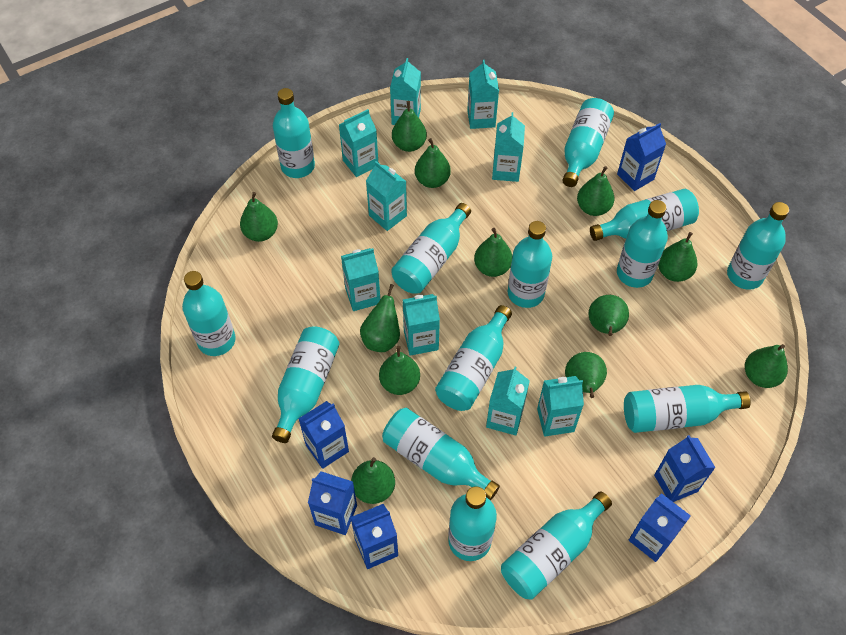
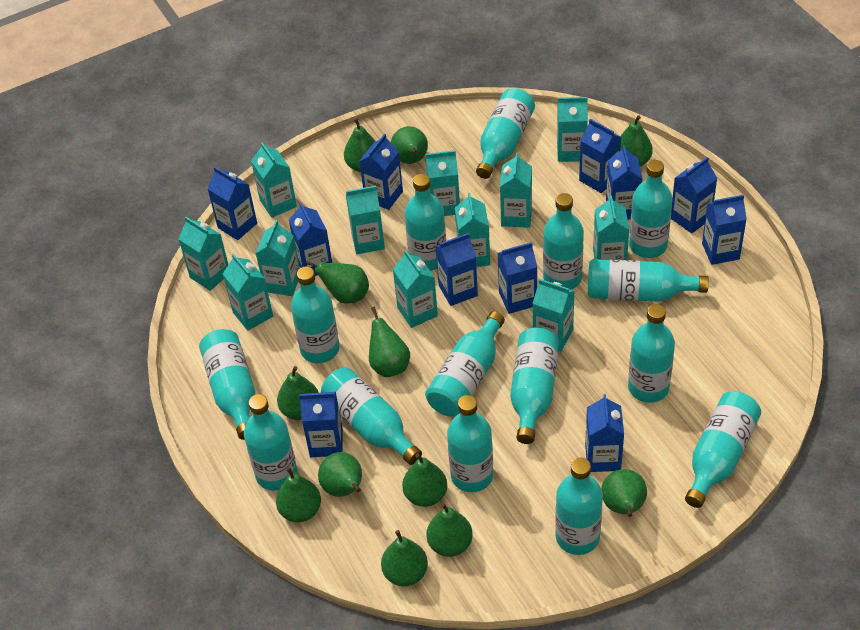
blue carton: 6 -> 11
turquoise bottle: 14 -> 15
turquoise carton: 9 -> 12

